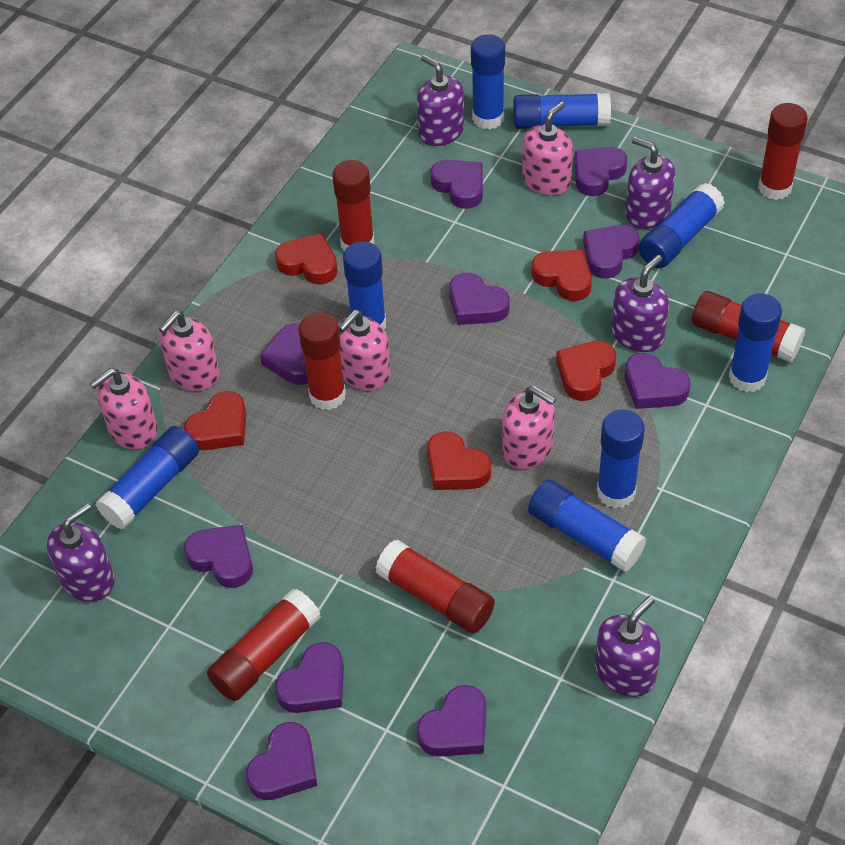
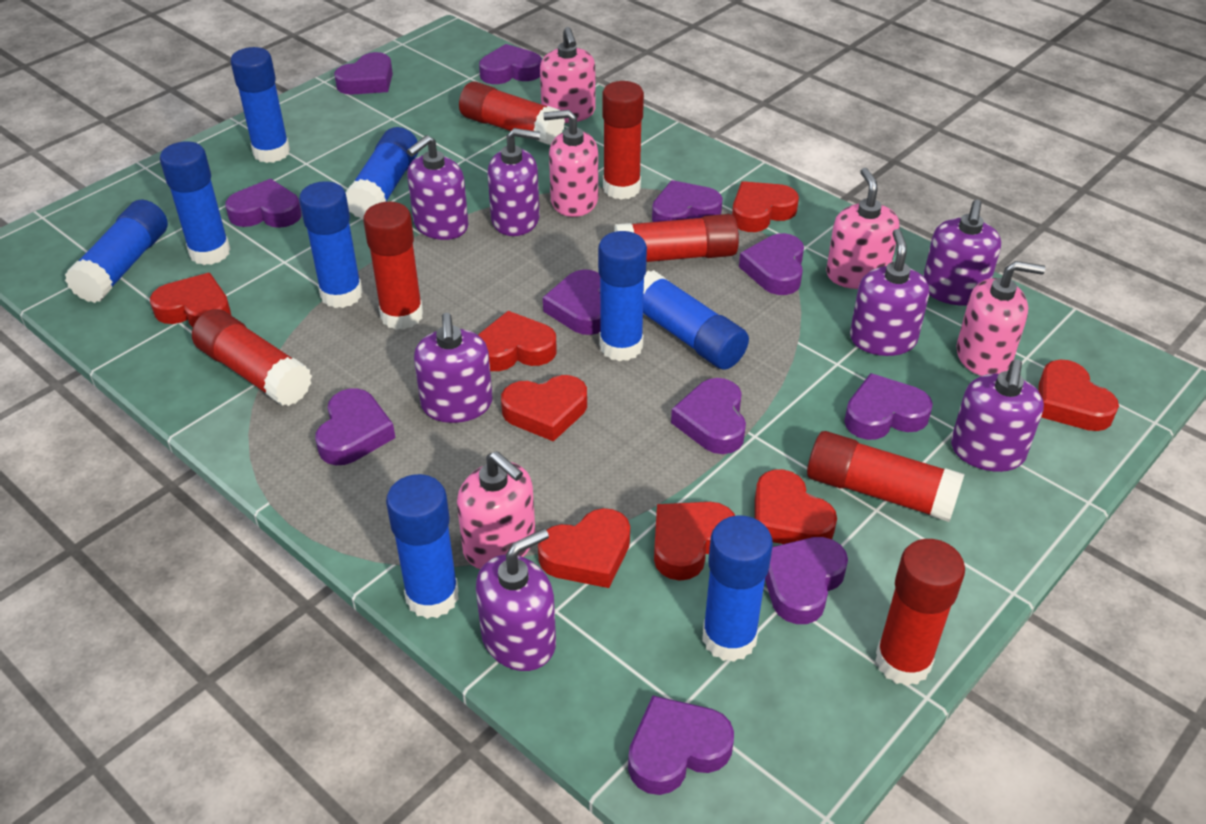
blue glue stick: 8 -> 9
purple heart: 10 -> 11
purple soap dispenser: 5 -> 7
red glue stick: 6 -> 7
red heart: 5 -> 8

